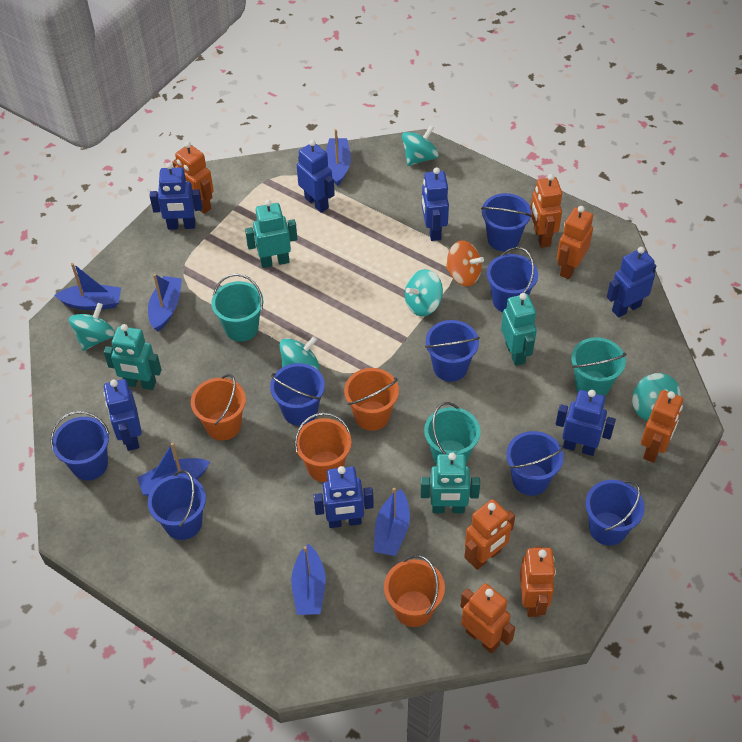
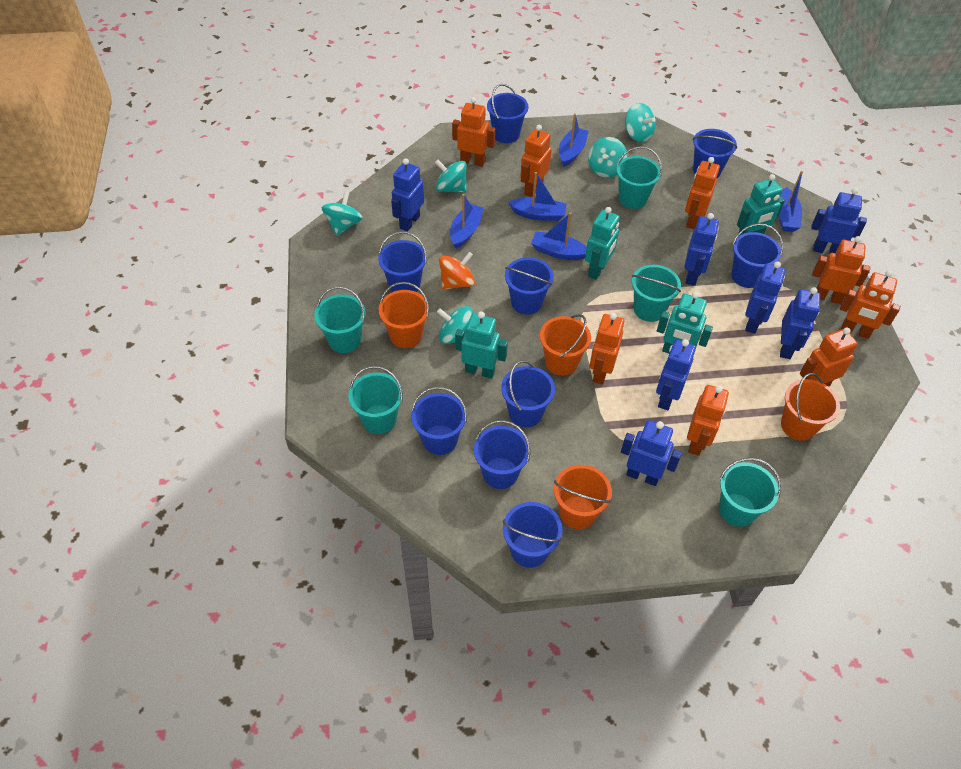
blue boat: 6 -> 5
blue bucket: 8 -> 9
orange robot: 7 -> 8
turquoise bucket: 3 -> 5

